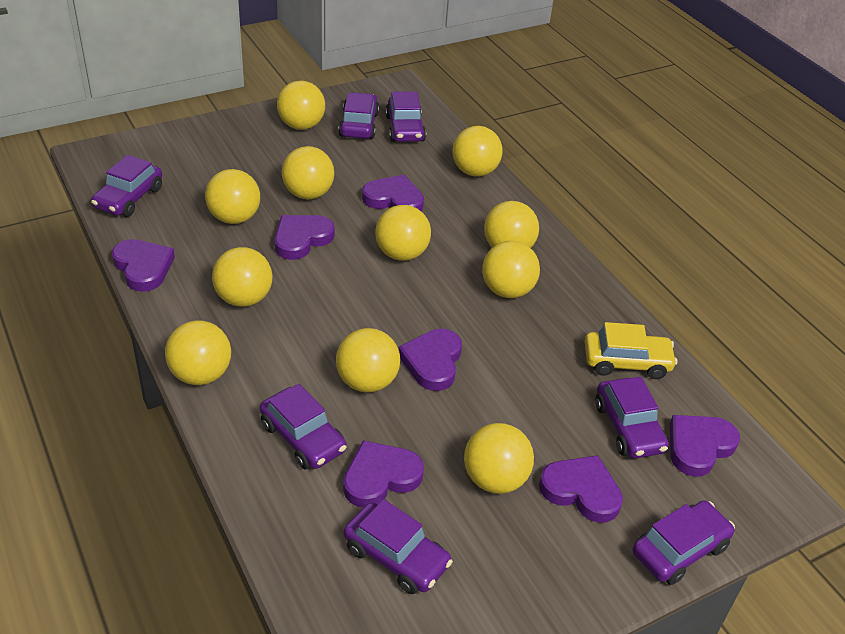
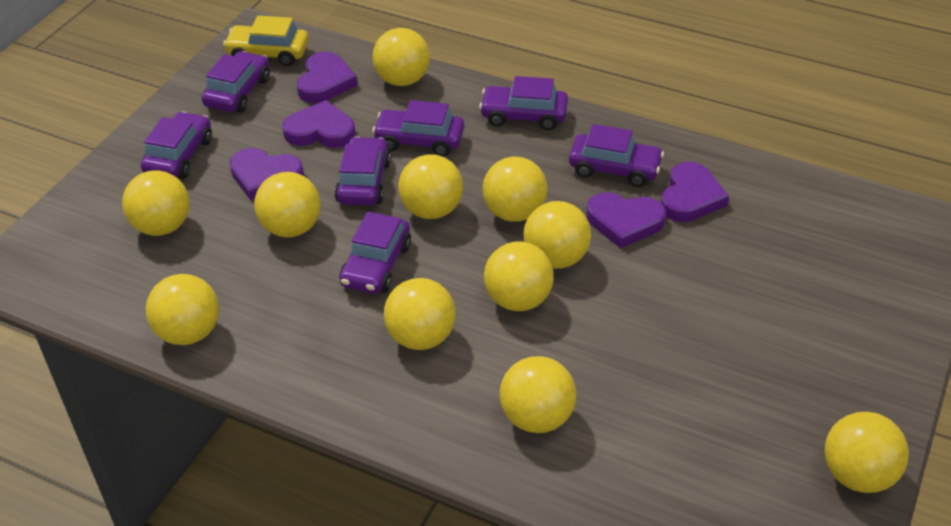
purple heart: 7 -> 5

